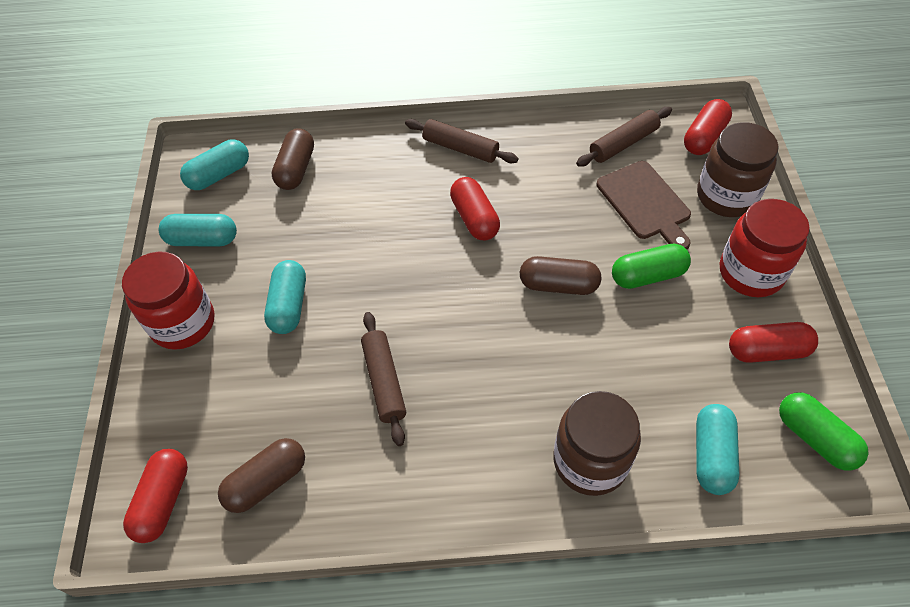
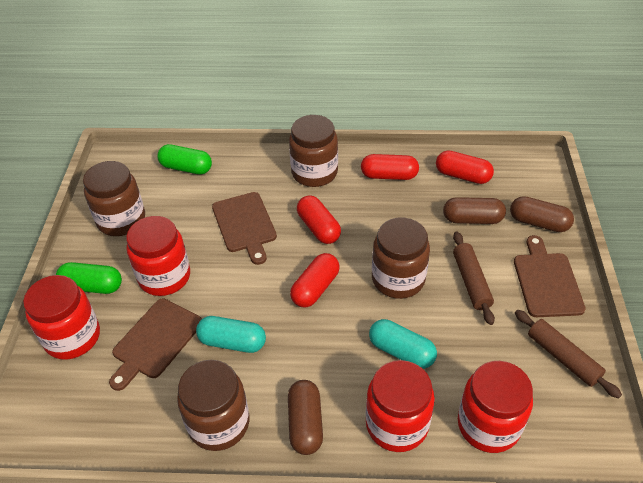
brown cutting board: 1 -> 3
brown jar: 2 -> 4
brown rolling pin: 3 -> 2
red jar: 2 -> 4
turquoise capsule: 4 -> 2

